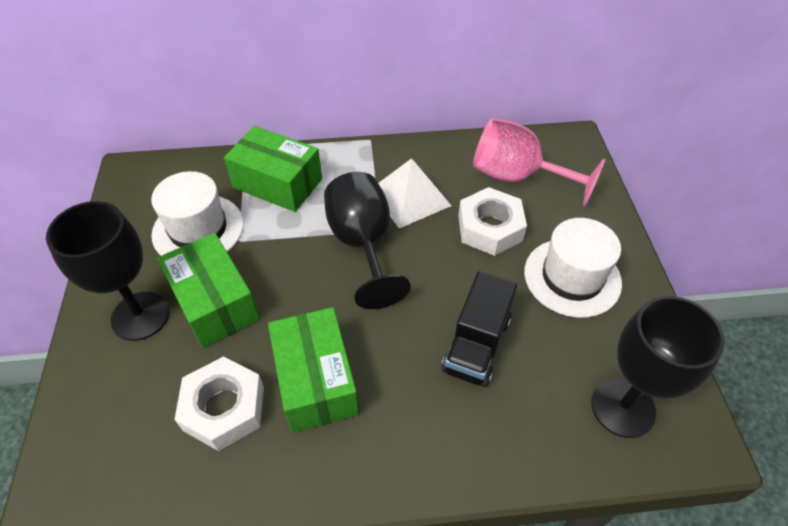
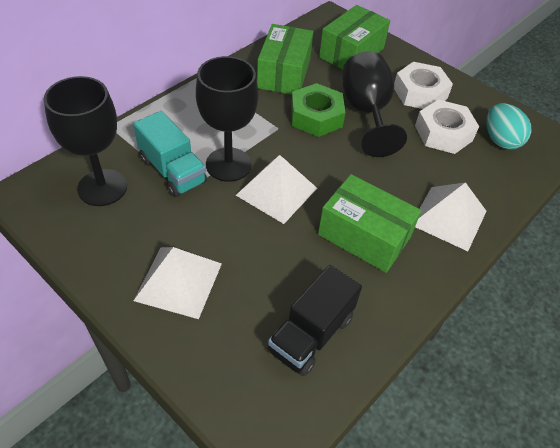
green nut: 0 -> 1
pink goblet: 1 -> 0
turquoise egg: 0 -> 1
turquoise truck: 0 -> 1
white hat: 2 -> 0
white pyramid: 1 -> 3

